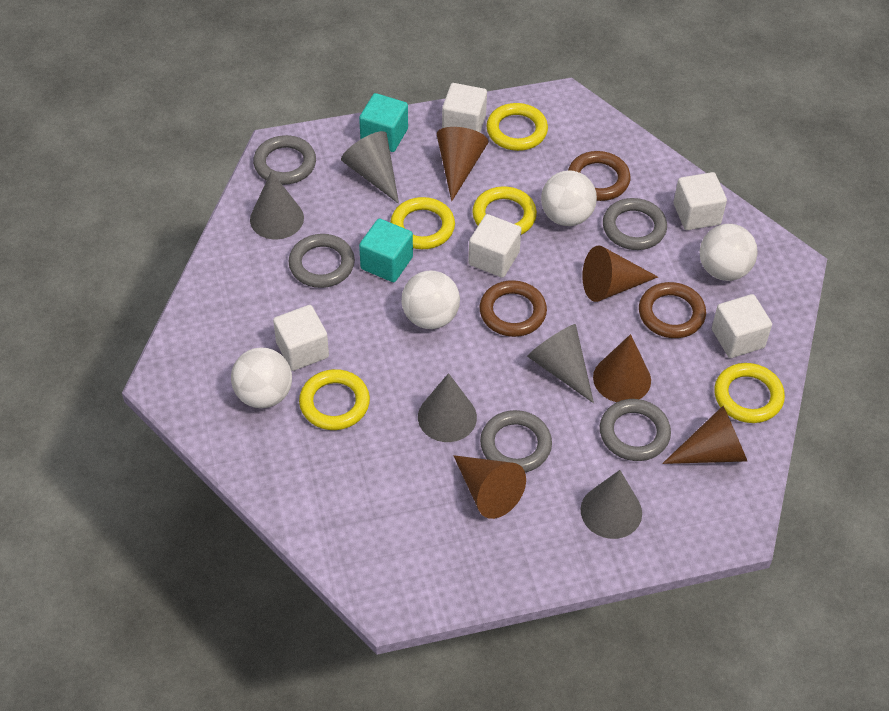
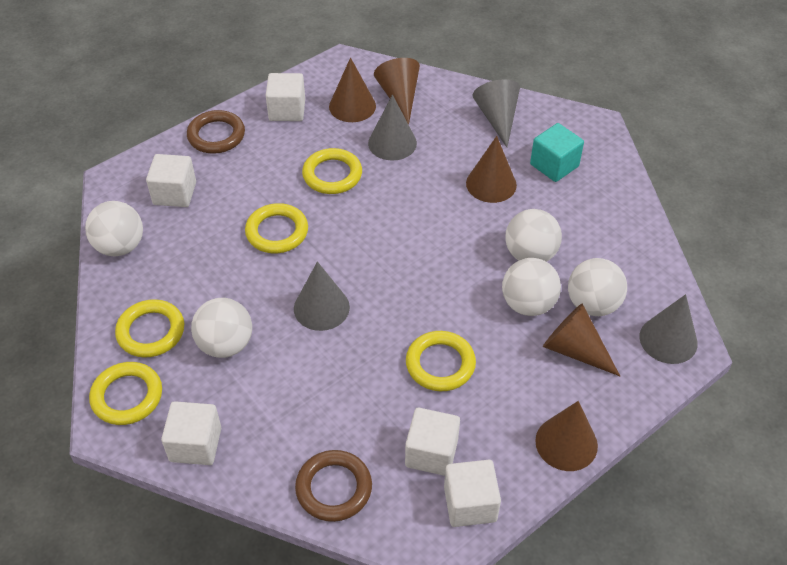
brown ring: 3 -> 2
grey cone: 5 -> 4
grey ring: 5 -> 0
turquoise cube: 2 -> 1
white ball: 4 -> 5

